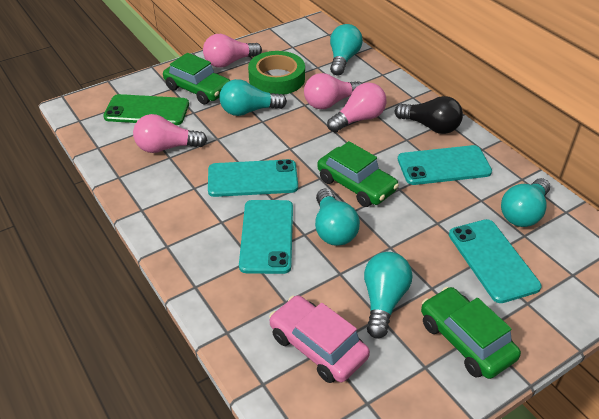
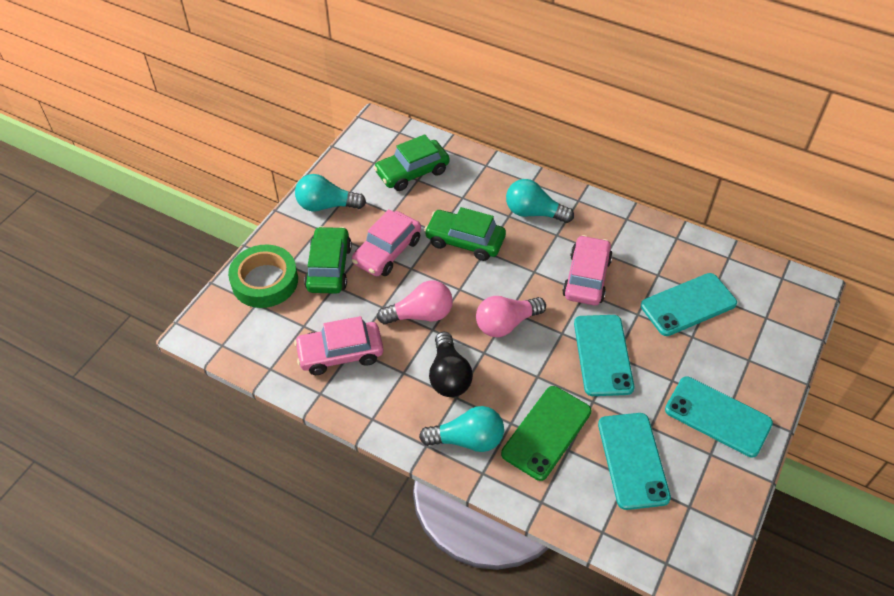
pink car: 1 -> 3
pink light bulb: 4 -> 2
turquoise light bulb: 5 -> 3

